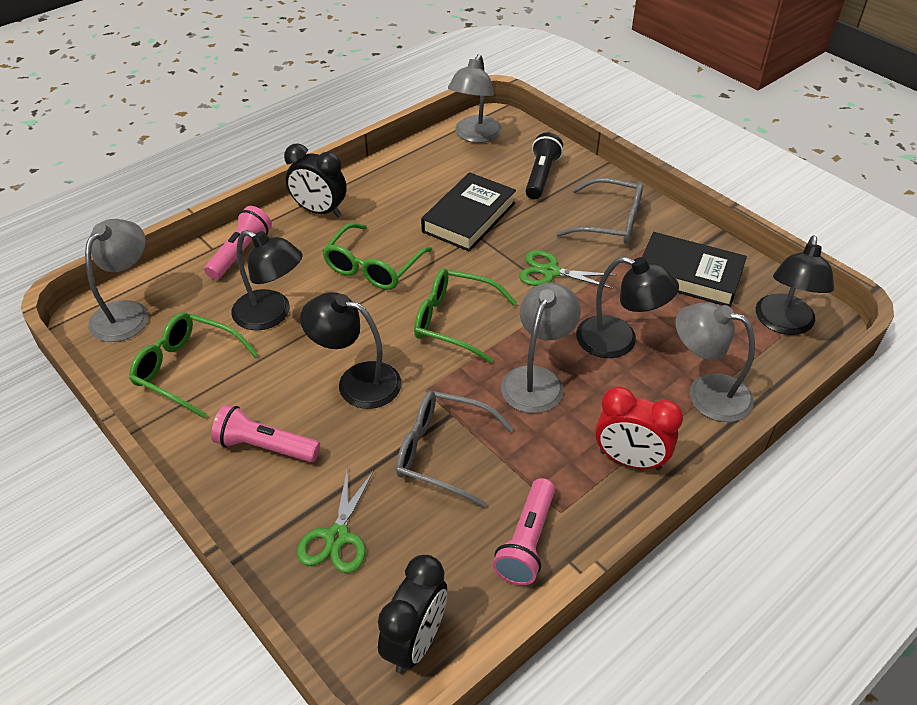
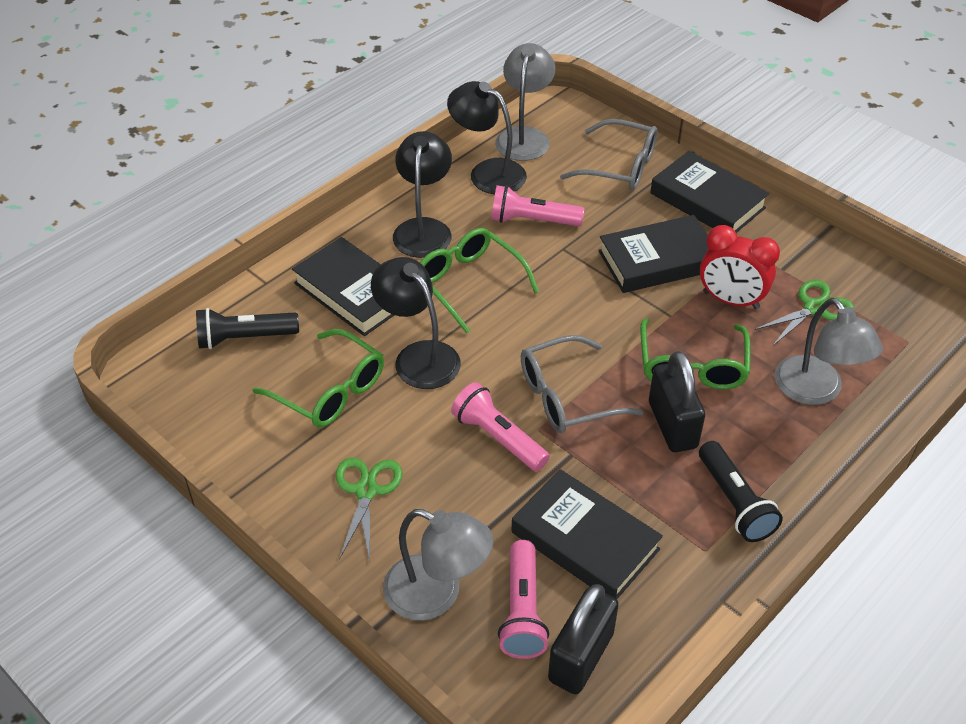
black book: 2 -> 4
black clock: 2 -> 0
black flashlight: 1 -> 2
black lamp: 4 -> 3
black padlock: 0 -> 2
grey lamp: 4 -> 3

